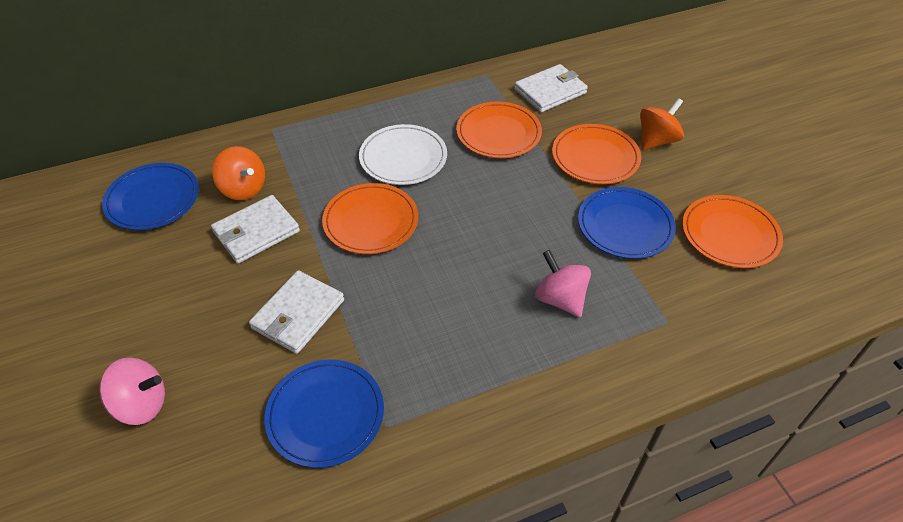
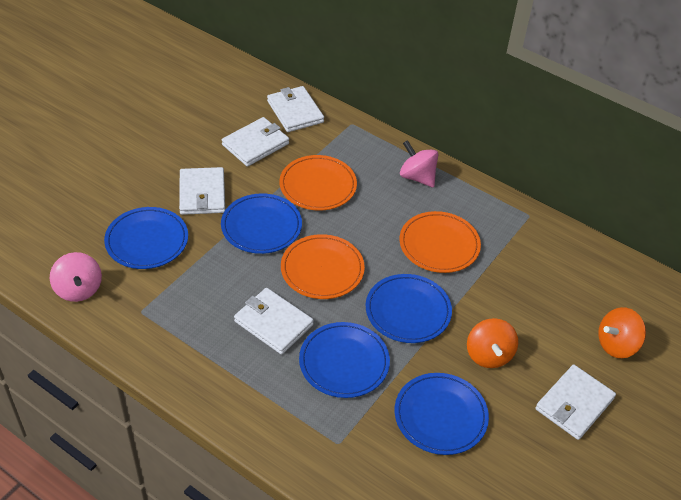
blue plate: 3 -> 5
orange plate: 4 -> 3
white plate: 1 -> 0
white wallet: 3 -> 5

